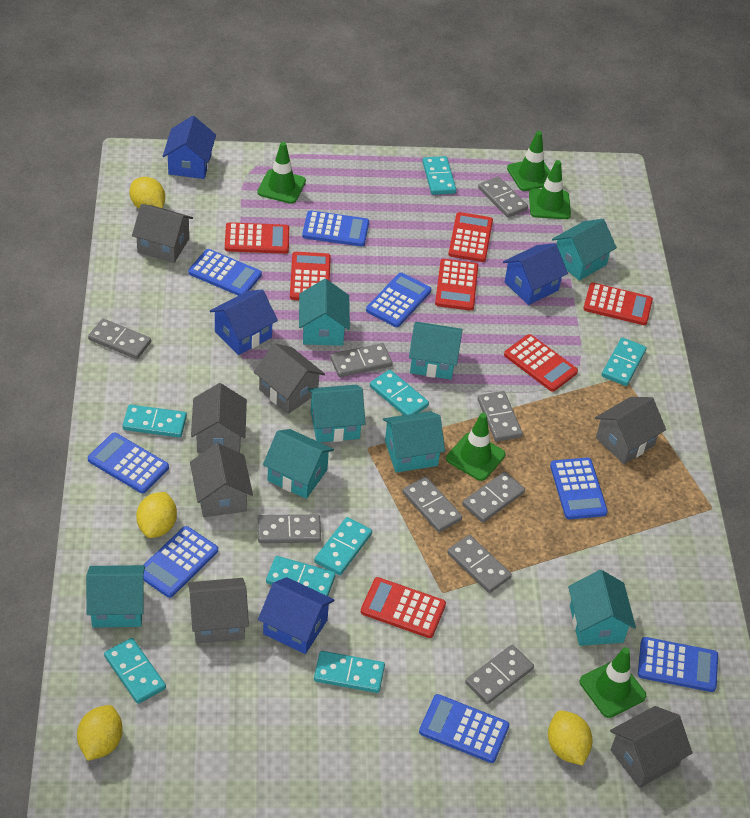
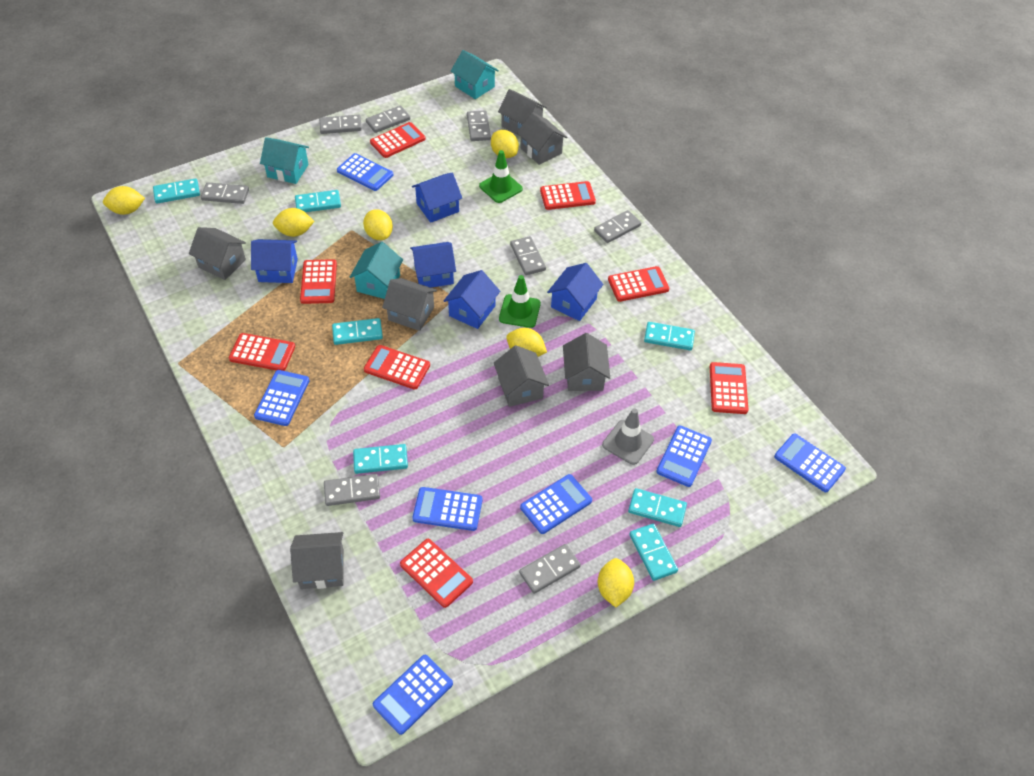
blue calculator: 8 -> 7
blue house: 4 -> 5
green traffic cone: 5 -> 2
grey domino: 9 -> 8
grey traffic cone: 0 -> 1
red calculator: 7 -> 8
turquoise domino: 8 -> 7
turquoise house: 8 -> 3
yellow lemon: 4 -> 6

